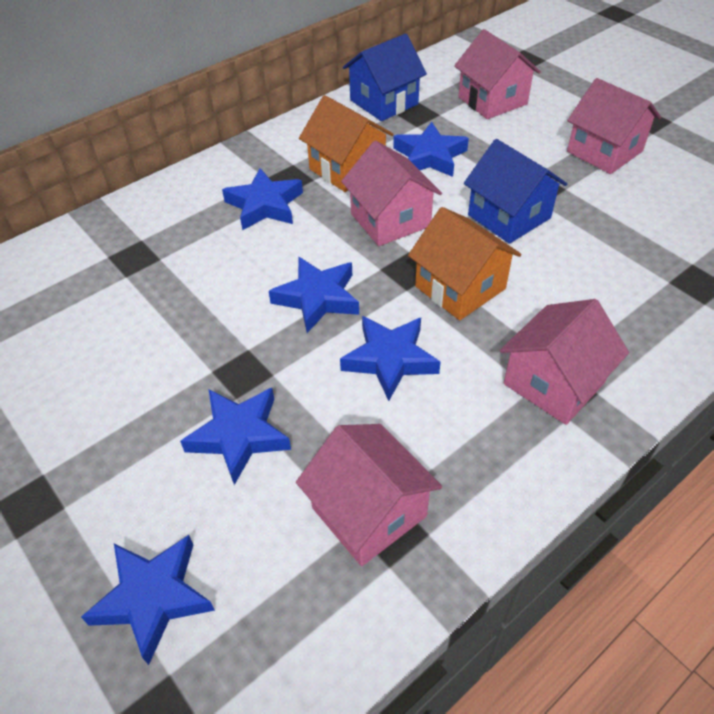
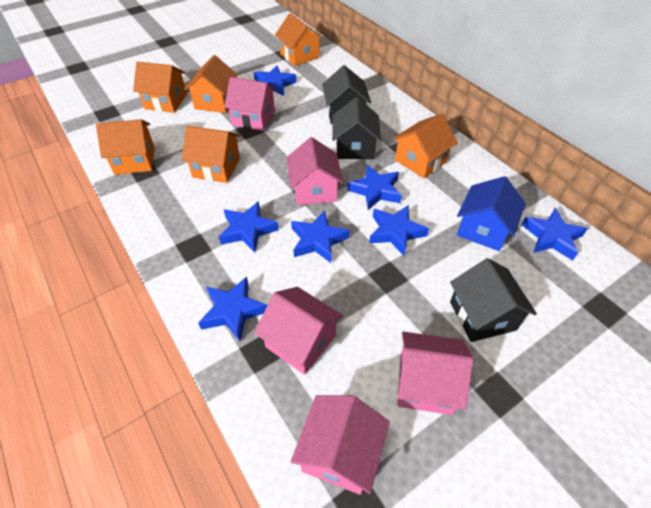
black house: 0 -> 3
blue house: 2 -> 1
blue star: 6 -> 7
orange house: 2 -> 6

